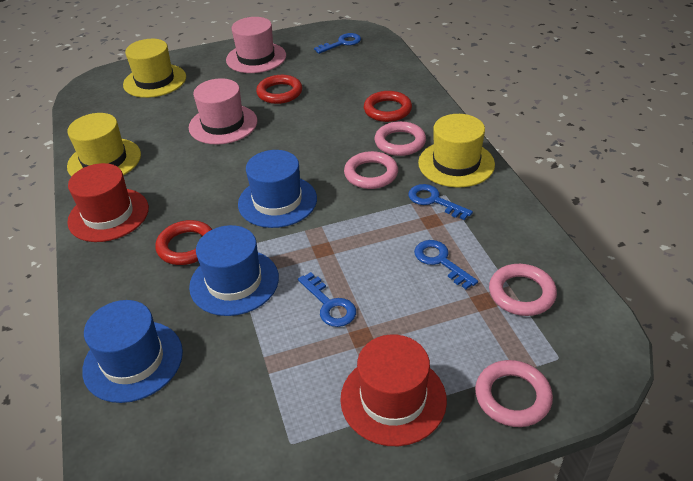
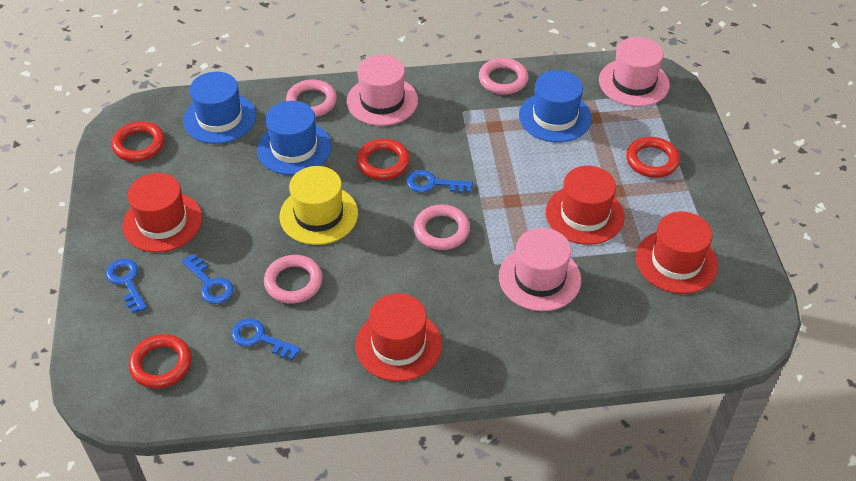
pink hat: 2 -> 3
red hat: 2 -> 4
red ring: 3 -> 4
yellow hat: 3 -> 1

